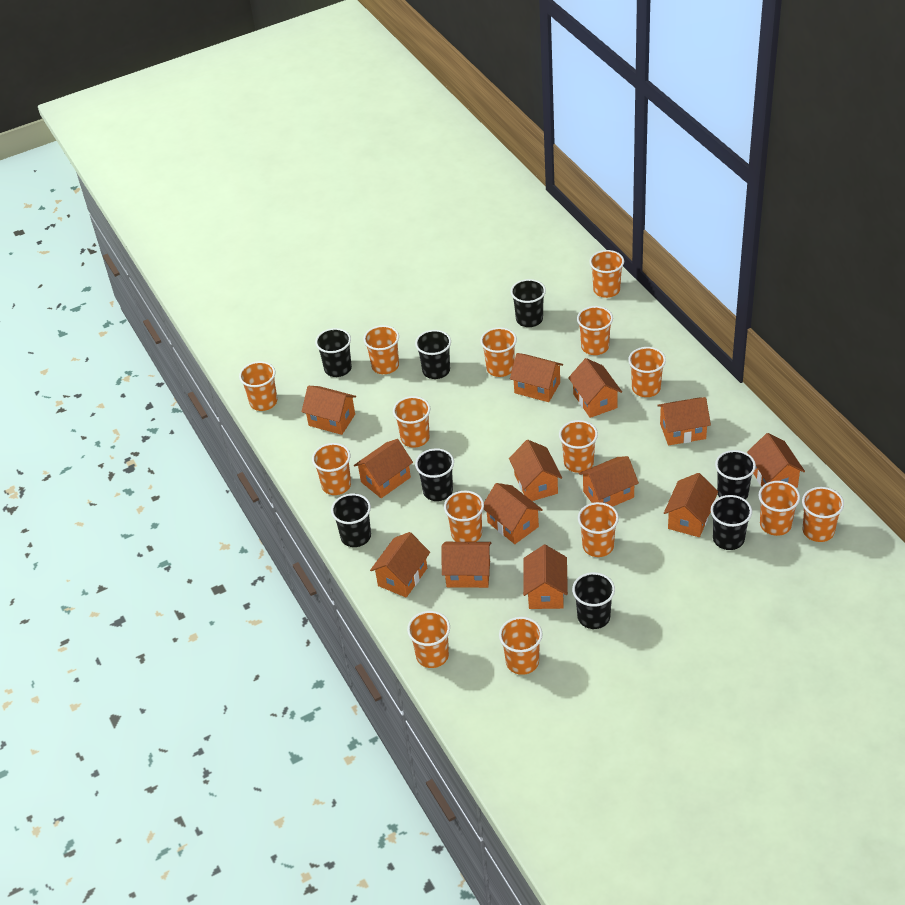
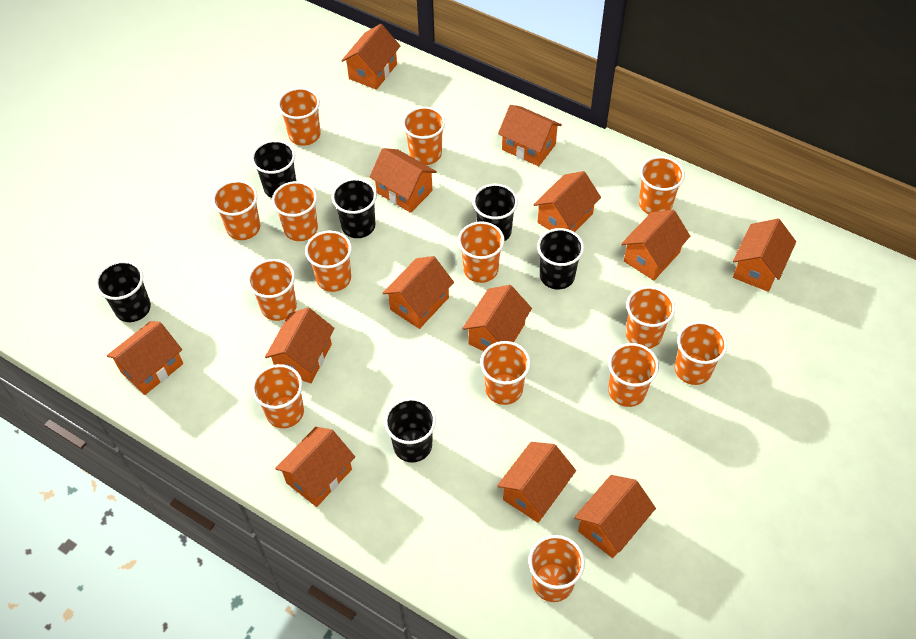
black cup: 8 -> 6
orange cup: 15 -> 14

